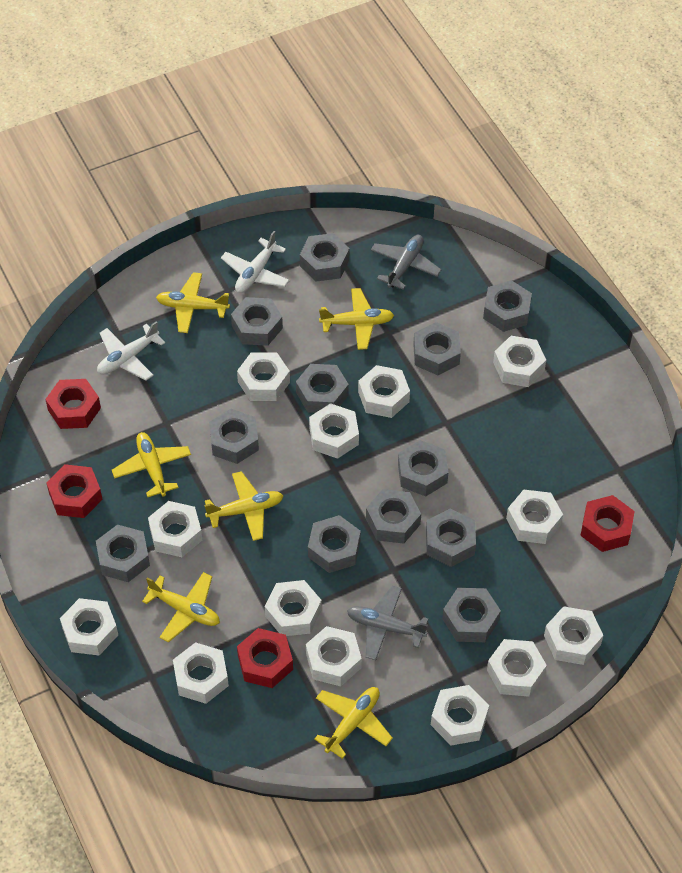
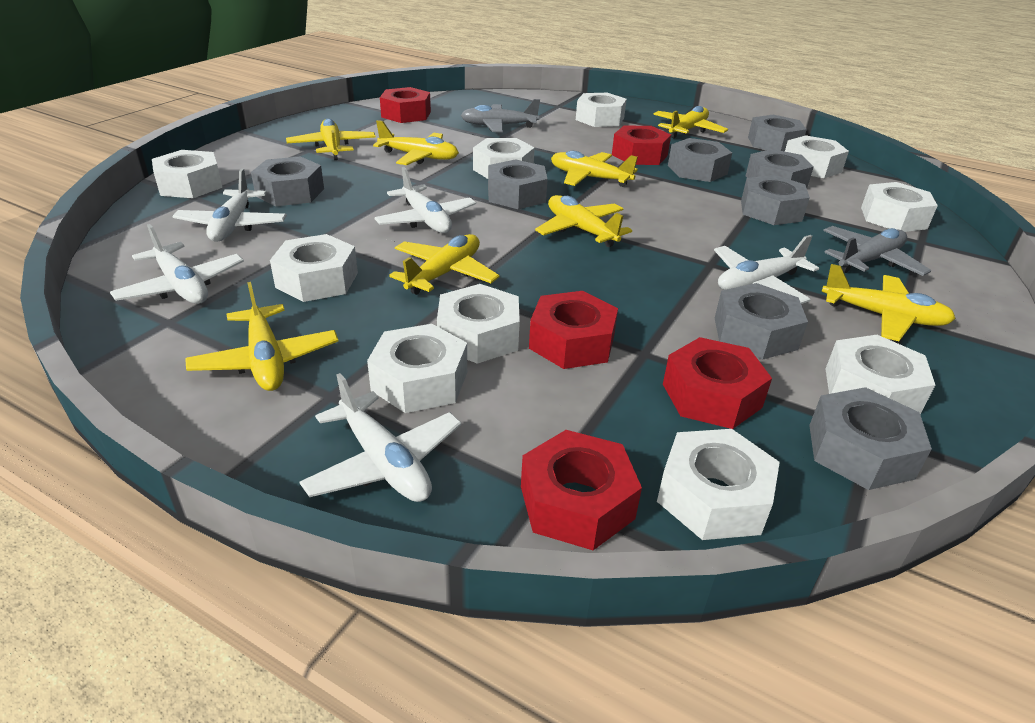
grey nut: 12 -> 8
red nut: 4 -> 5
white nut: 13 -> 10
white plane: 2 -> 5
yellow plane: 6 -> 8

